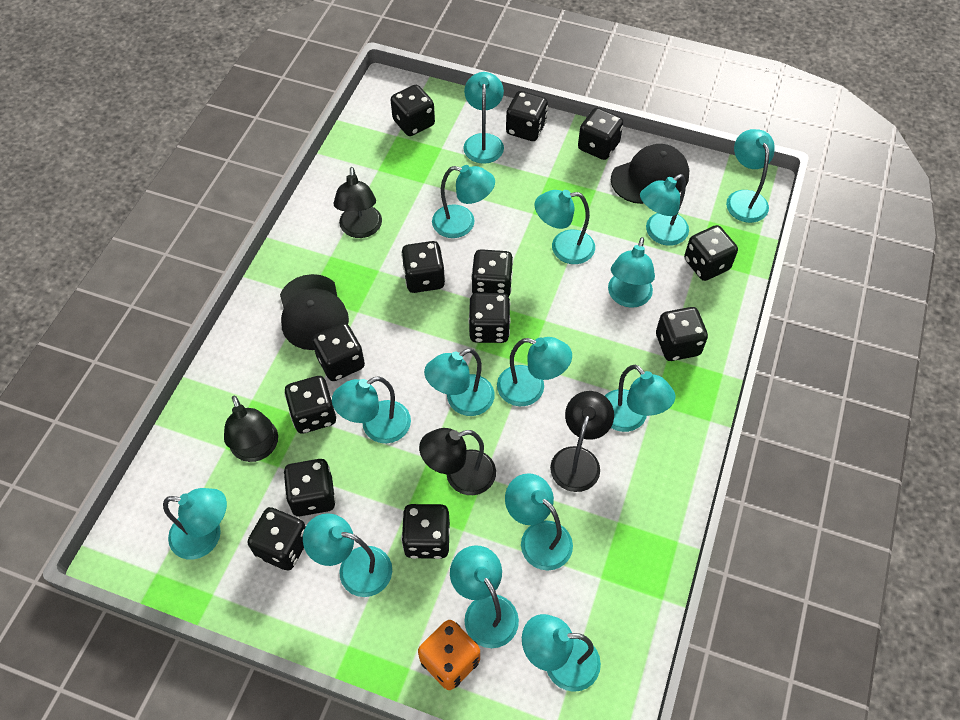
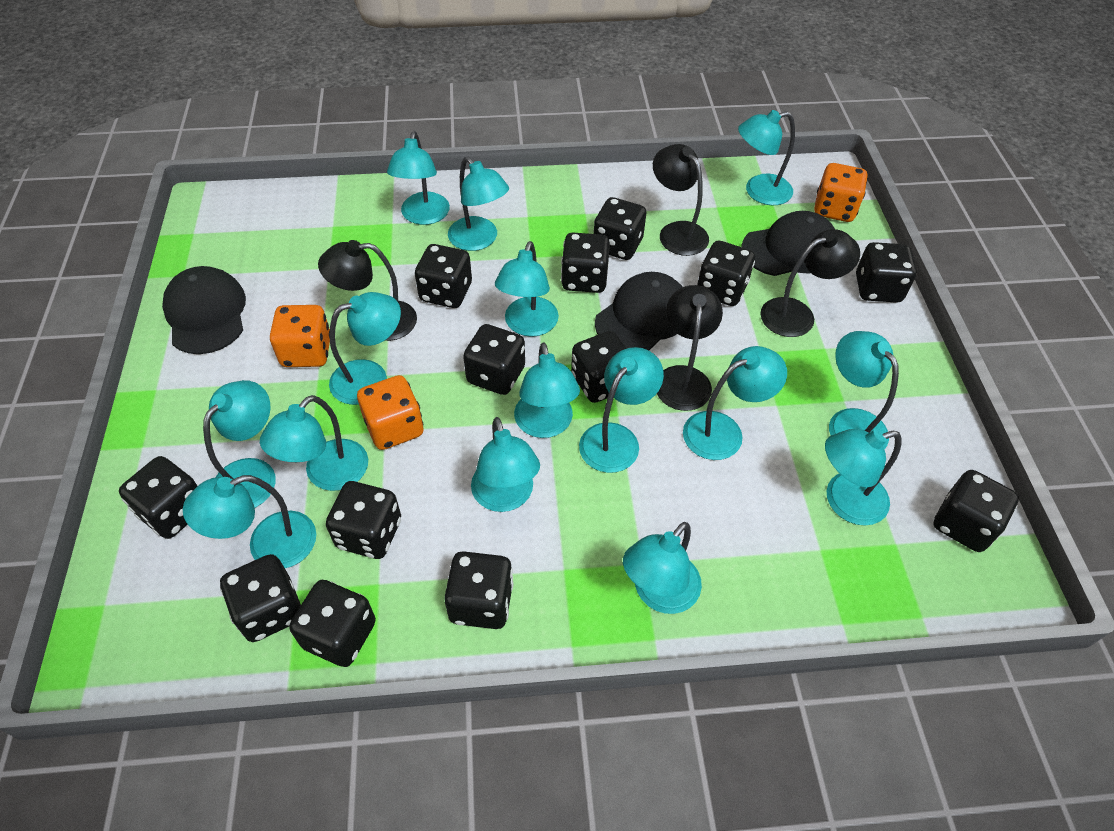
black cap: 2 -> 3
orange dice: 1 -> 3

